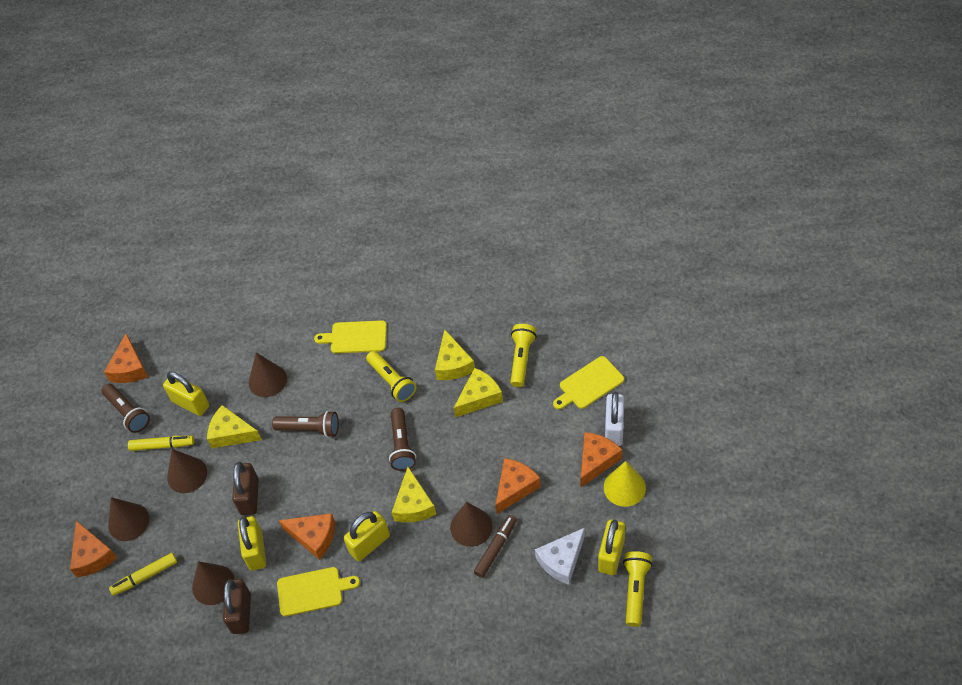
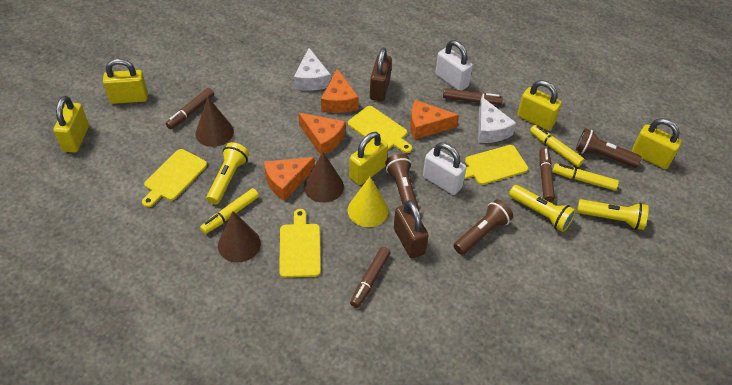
brown cone: 5 -> 3
brown marker: 1 -> 4
orange cheese: 5 -> 4
white cheese: 1 -> 2
white padlock: 1 -> 2
yellow cheese: 4 -> 0
yellow cutting board: 3 -> 4
yellow marker: 2 -> 3
yellow padlock: 4 -> 5

